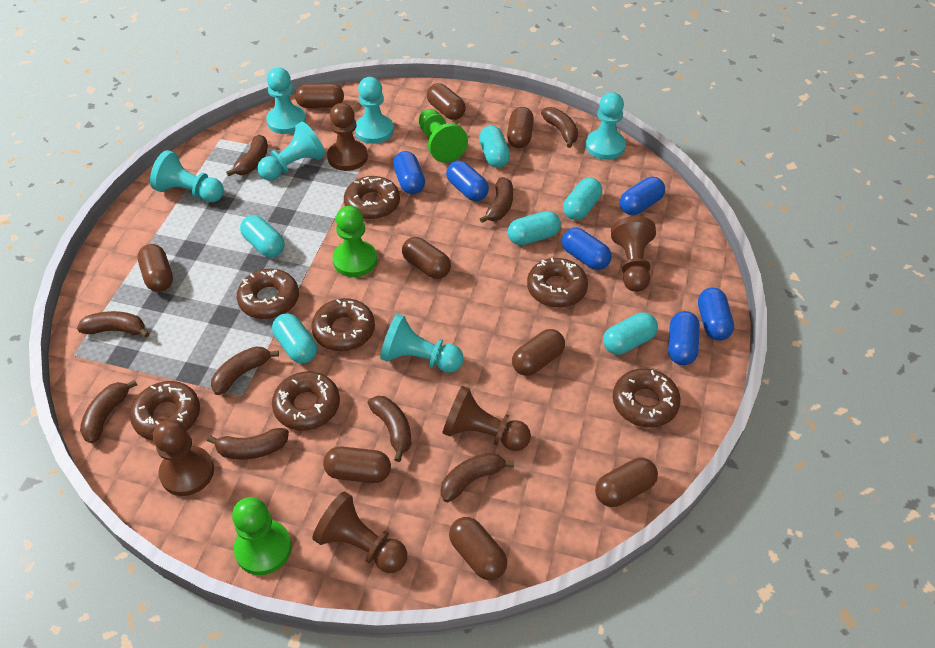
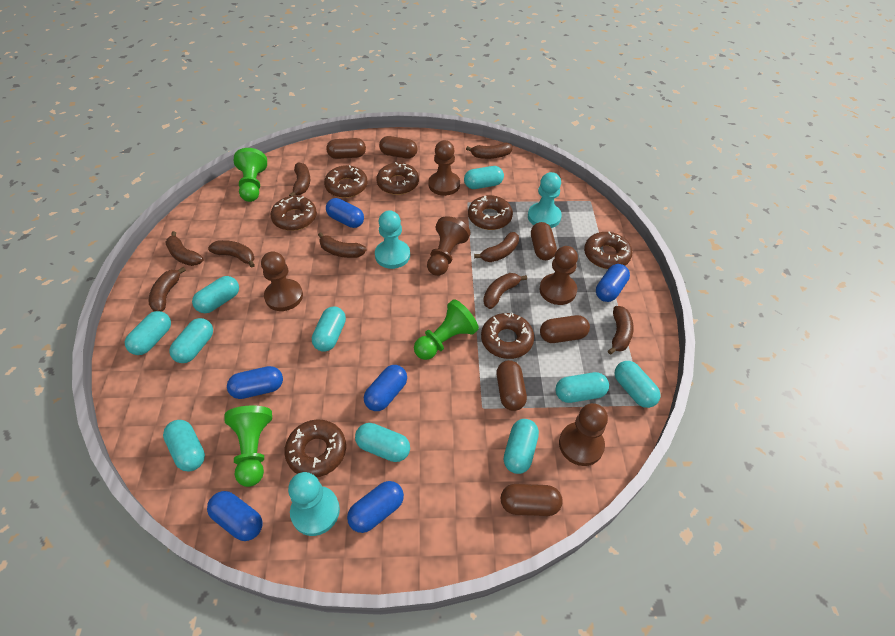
brown capsule: 9 -> 6
turquoise capsule: 6 -> 10
turquoise pawn: 6 -> 3

